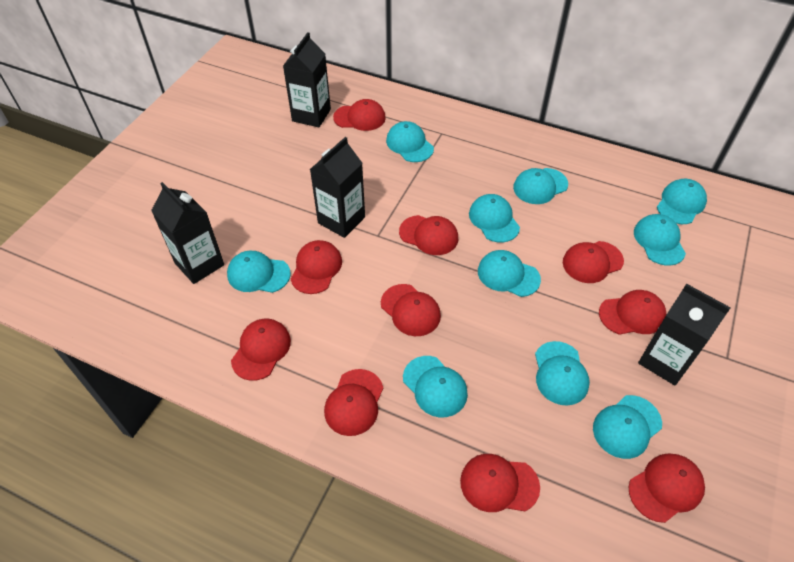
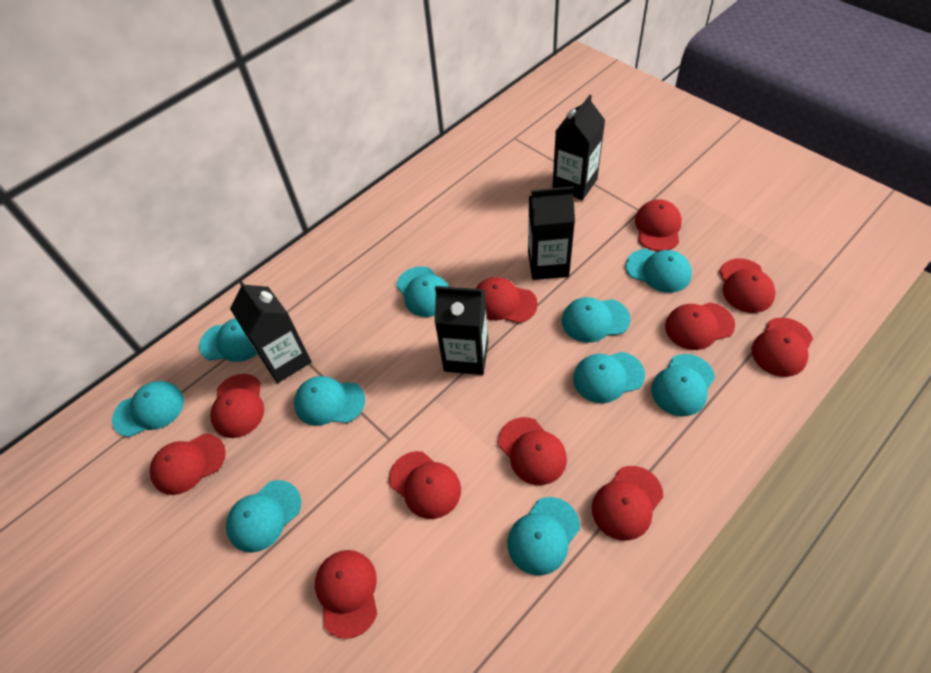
red cap: 10 -> 11

